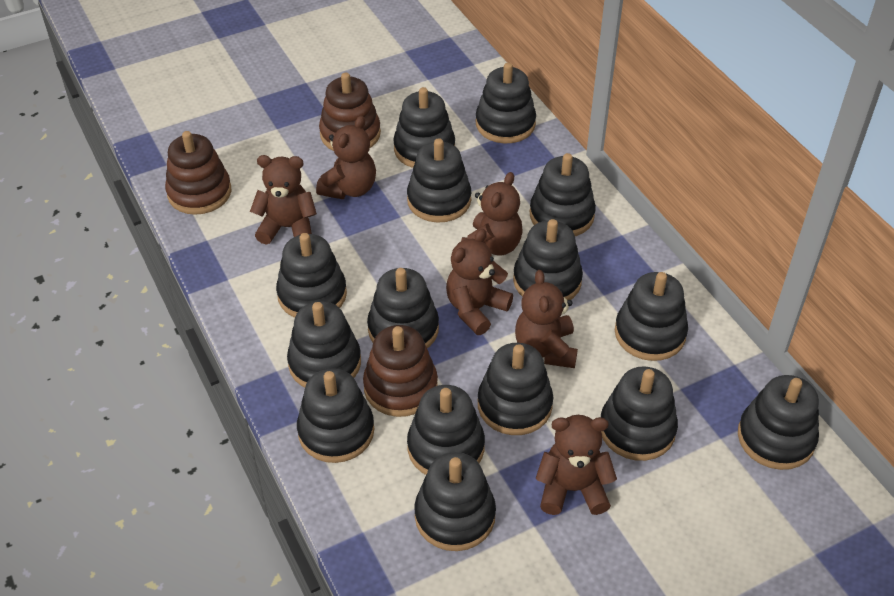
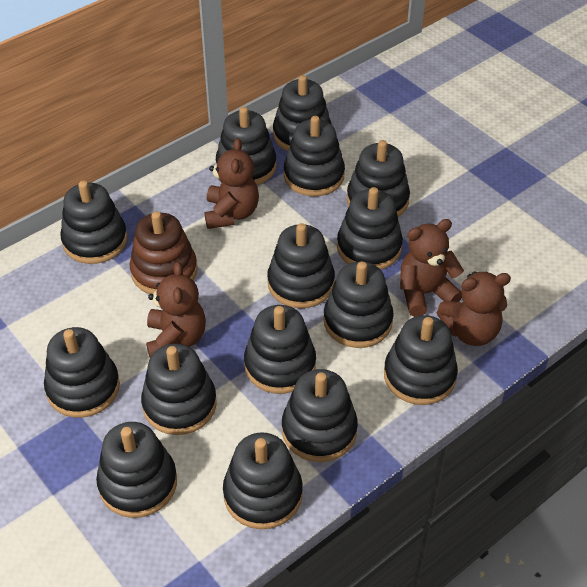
brown stacking toy: 3 -> 1
brown teddy bear: 6 -> 4

